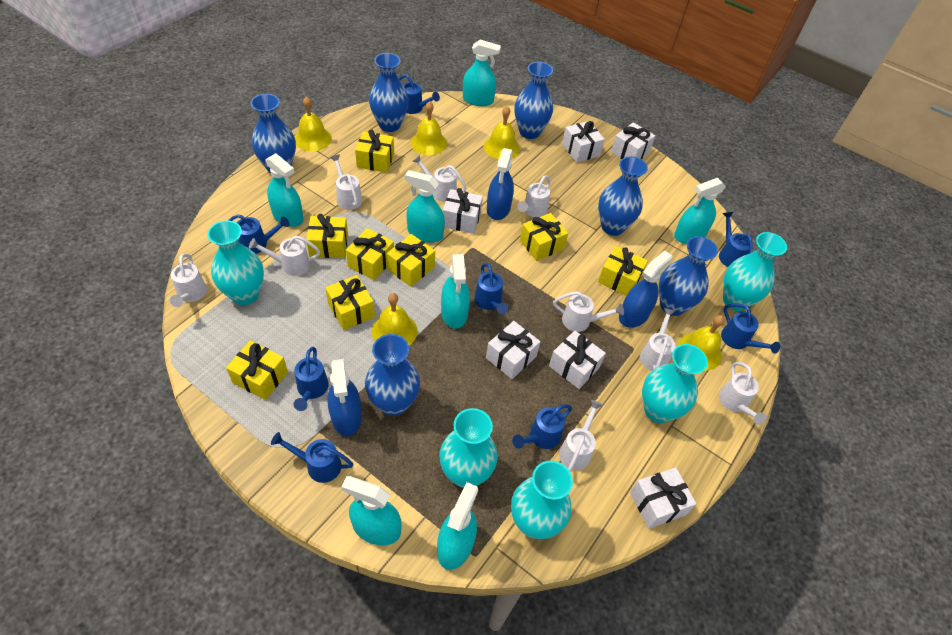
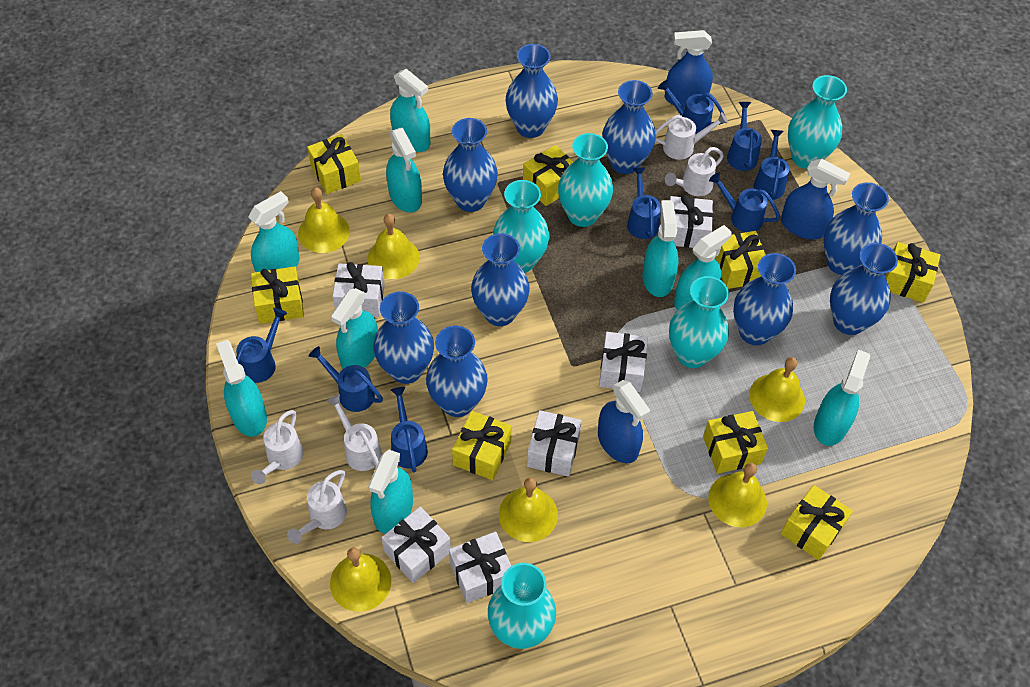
blue vase: 6 -> 9
turquoise spray bottle: 7 -> 9
white watering can: 9 -> 5
yellow bell: 5 -> 6

